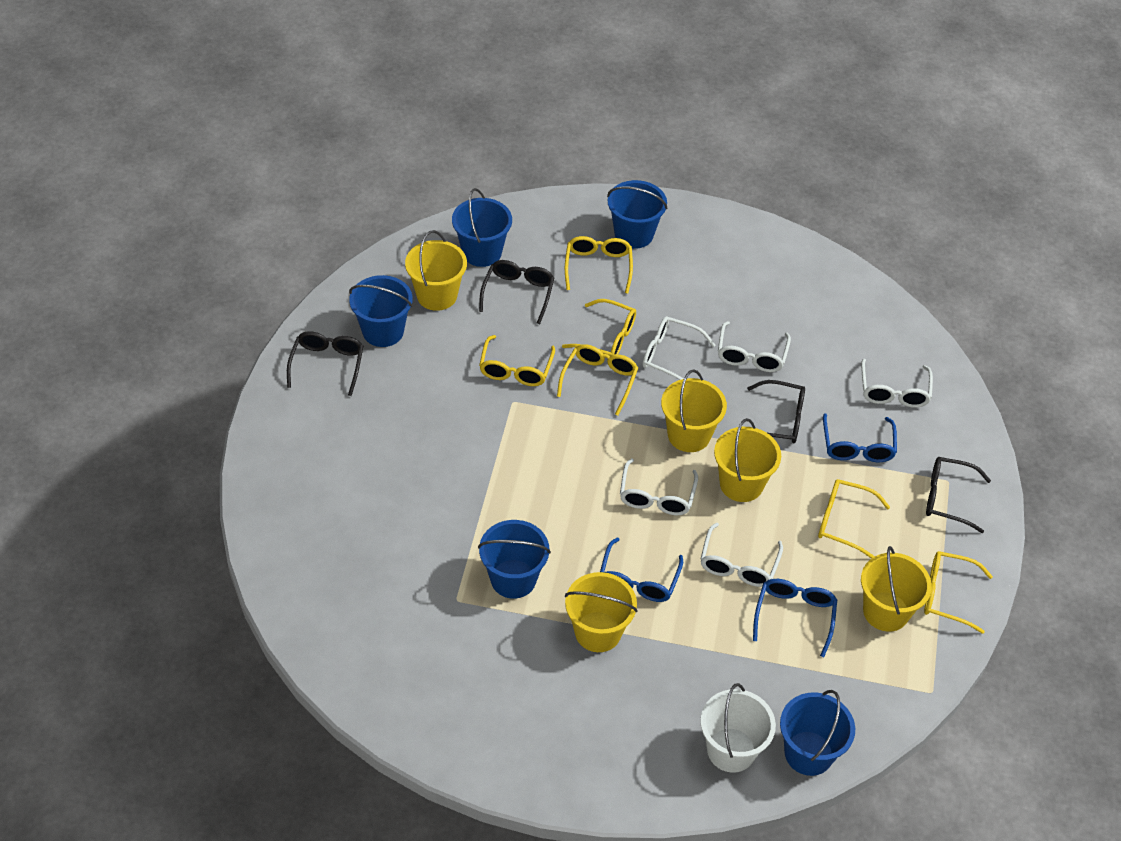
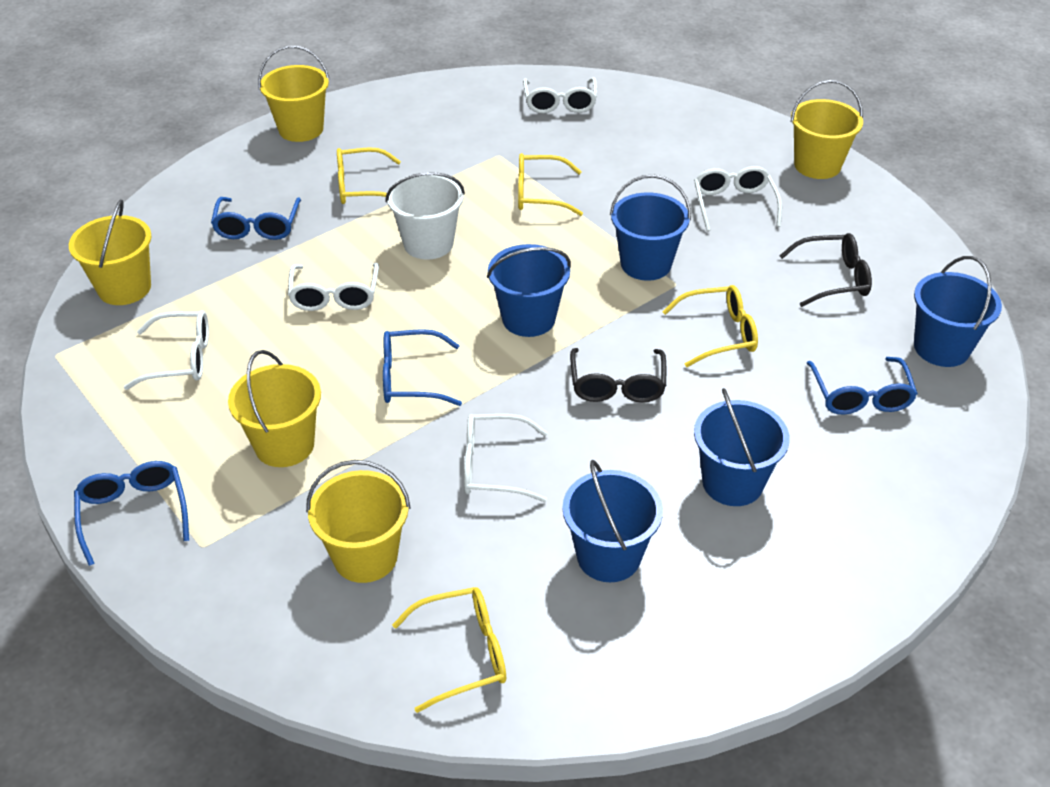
black glasses: 4 -> 2
blue glasses: 3 -> 4
yellow glasses: 6 -> 4

